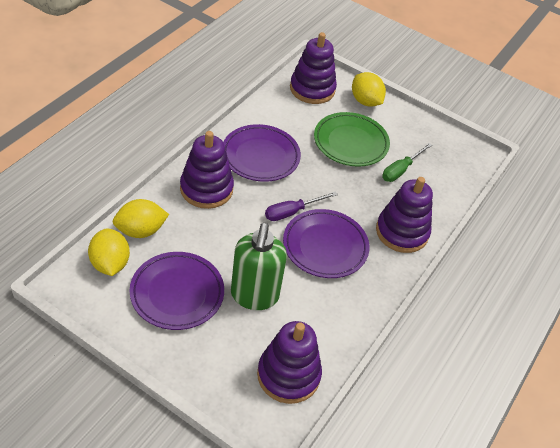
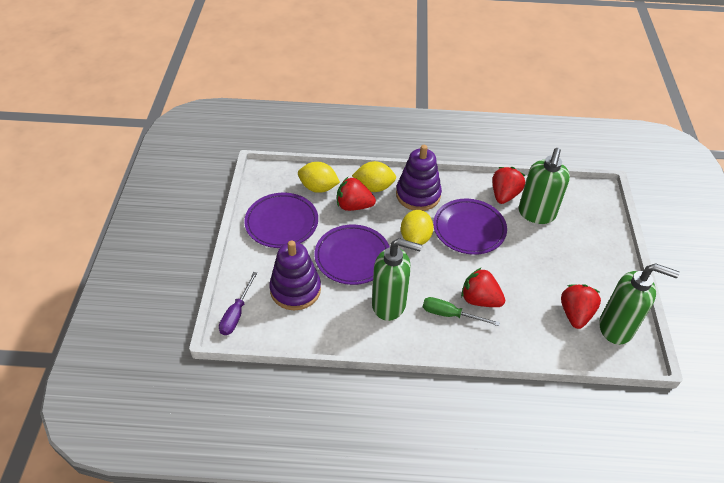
green plate: 1 -> 0
green soap dispenser: 1 -> 3
purple stacking toy: 4 -> 2
red strawberry: 0 -> 4

